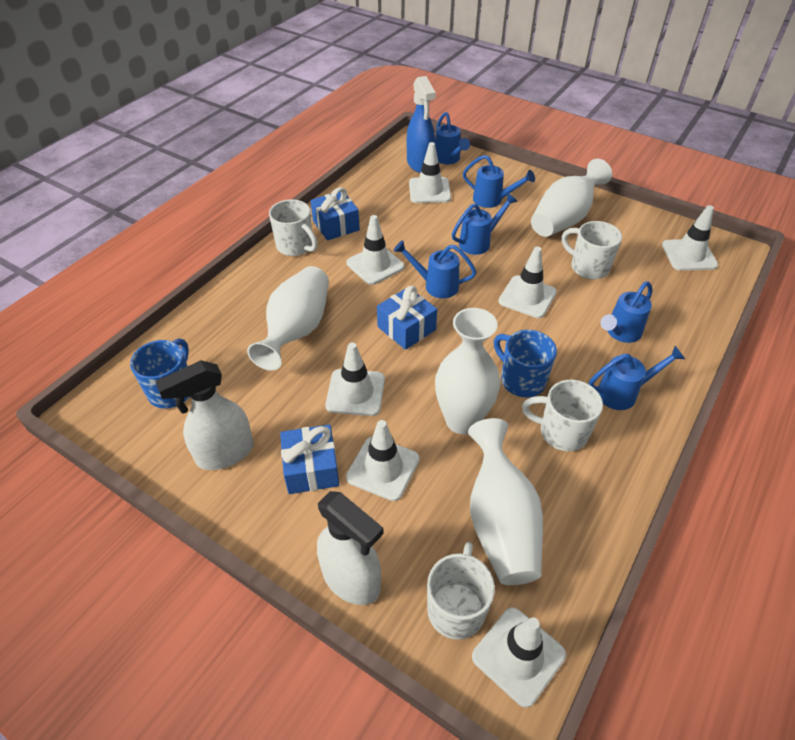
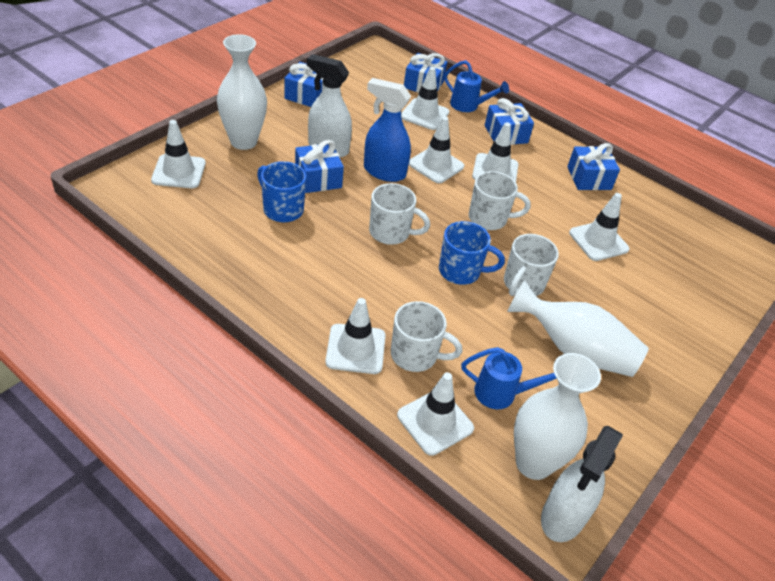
blue gift: 3 -> 5
blue watering can: 6 -> 2
white vase: 4 -> 3

